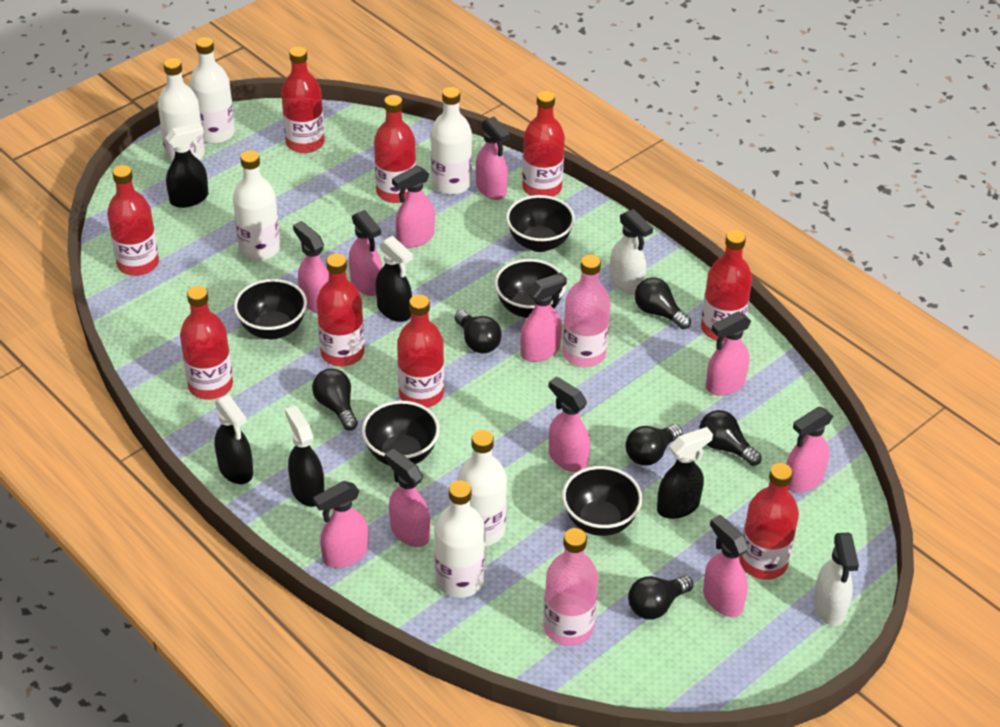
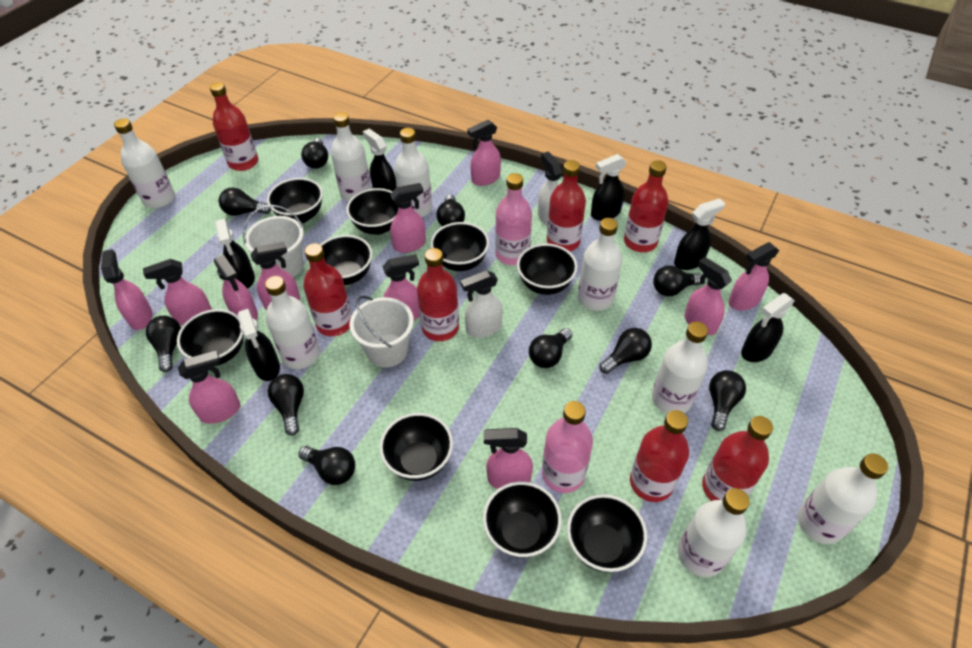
black bowl: 5 -> 9
black light bulb: 6 -> 10
black spray bottle: 5 -> 6
red bottle: 9 -> 7
white bottle: 6 -> 8
white bucket: 0 -> 2

